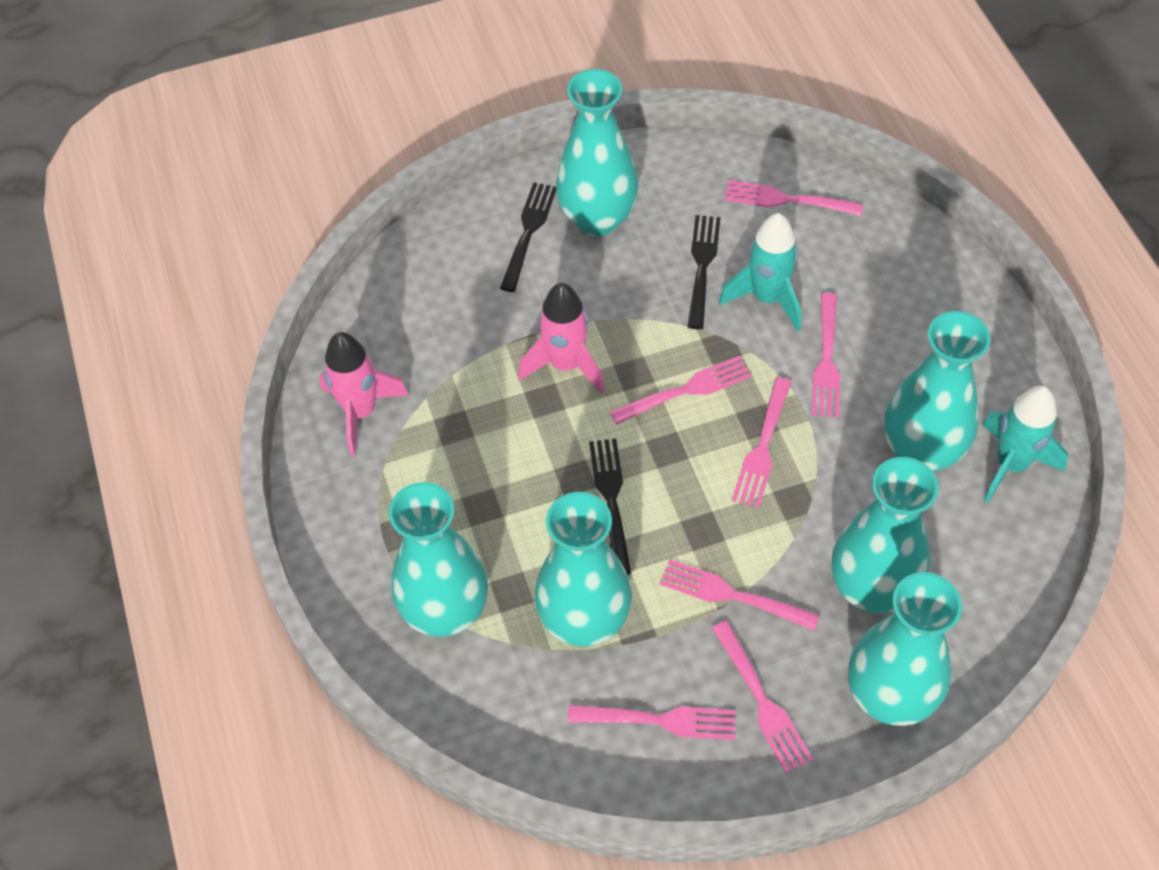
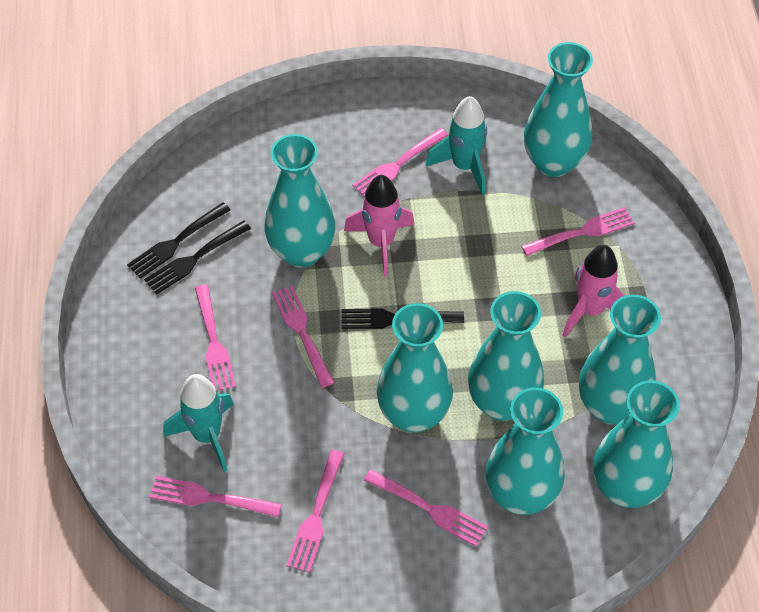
turquoise vase: 6 -> 7

